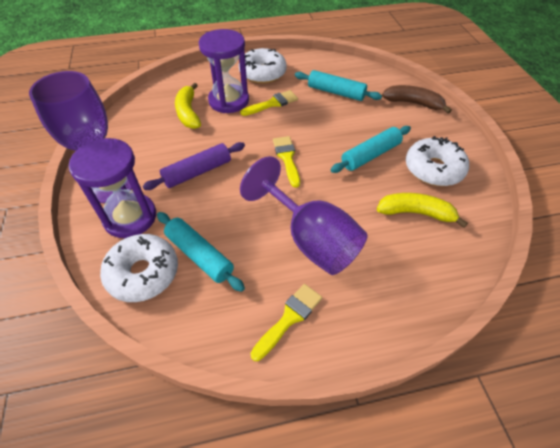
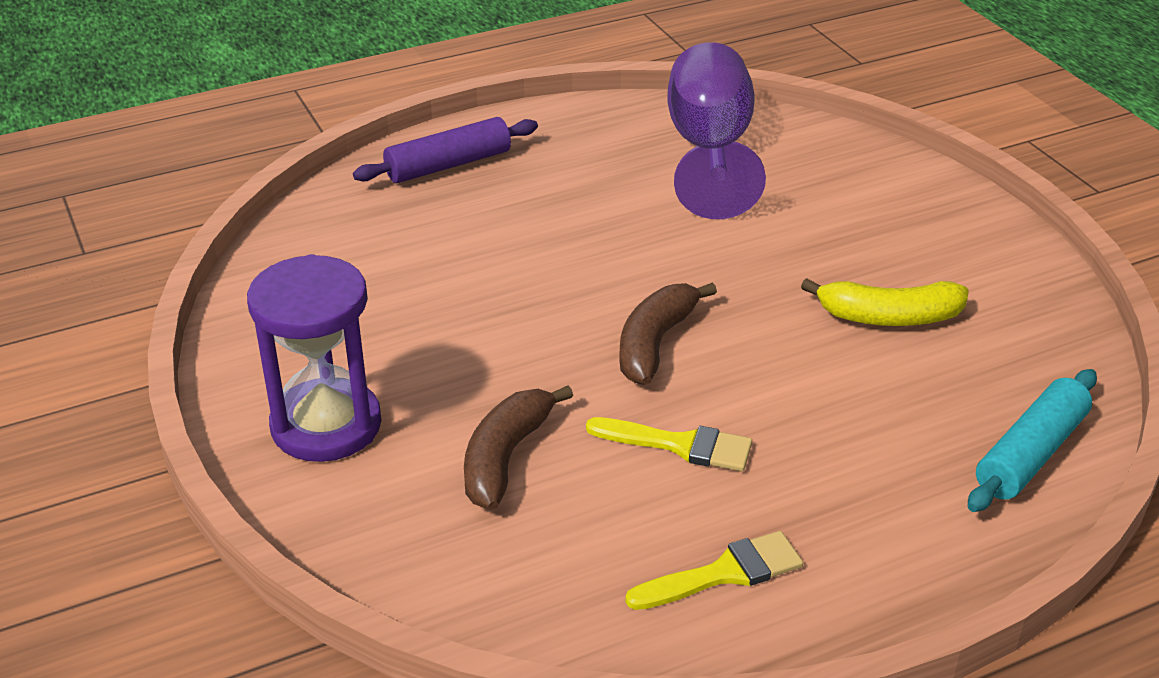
brown banana: 1 -> 2
purple goblet: 2 -> 1
purple hourglass: 2 -> 1
turquoise rolling pin: 3 -> 1
white donut: 3 -> 0
yellow banana: 2 -> 1
yellow brush: 3 -> 2

